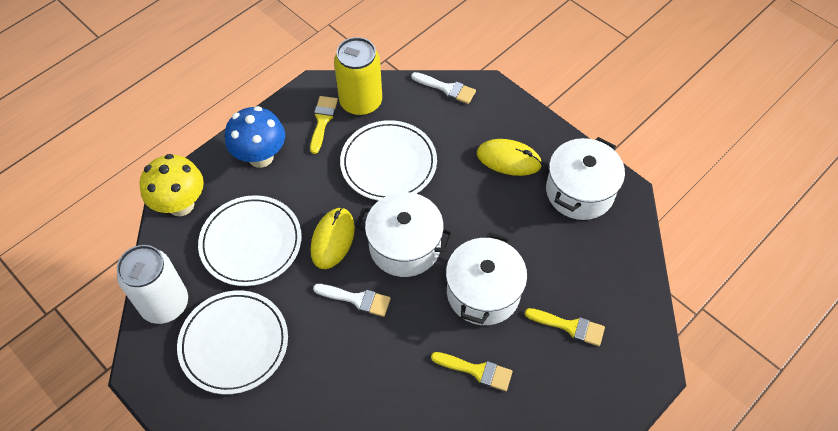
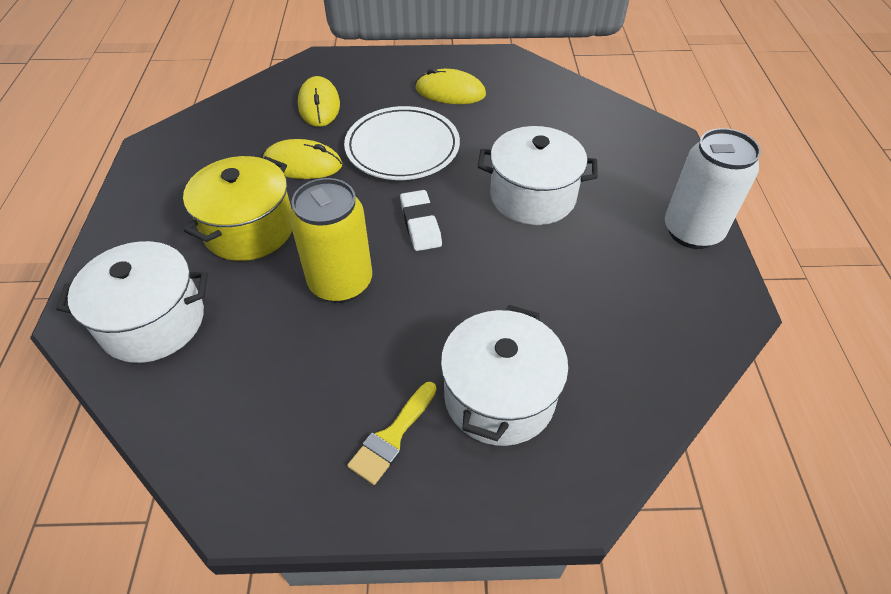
blue mushroom: 1 -> 0
white brush: 2 -> 0
white eraser: 0 -> 1
white plate: 3 -> 1
yellow brush: 3 -> 1
yellow mouse: 2 -> 3
yellow mushroom: 1 -> 0
yellow pot: 0 -> 1

